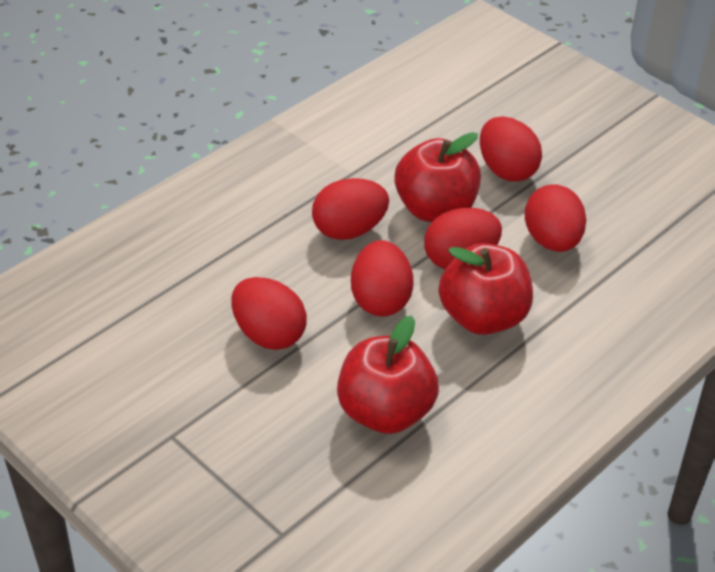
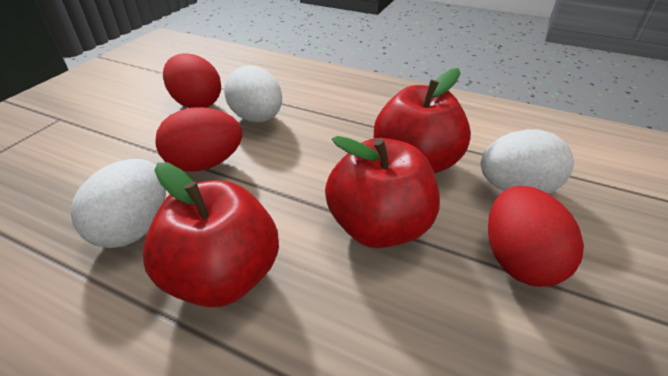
red egg: 6 -> 3
white egg: 0 -> 3

